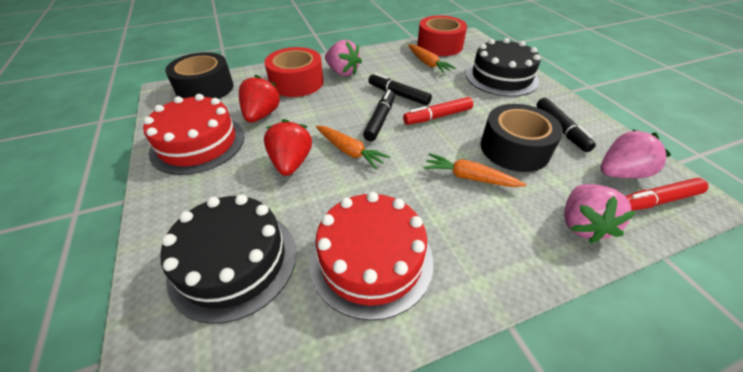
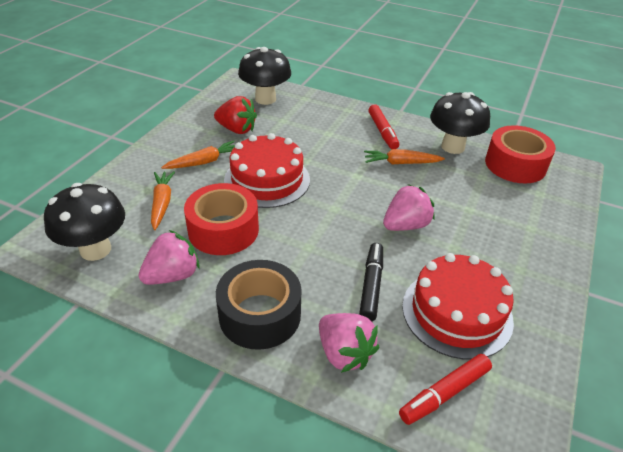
black cake: 2 -> 0
black marker: 3 -> 1
black mushroom: 0 -> 3
black tape: 2 -> 1
red strawberry: 2 -> 1

